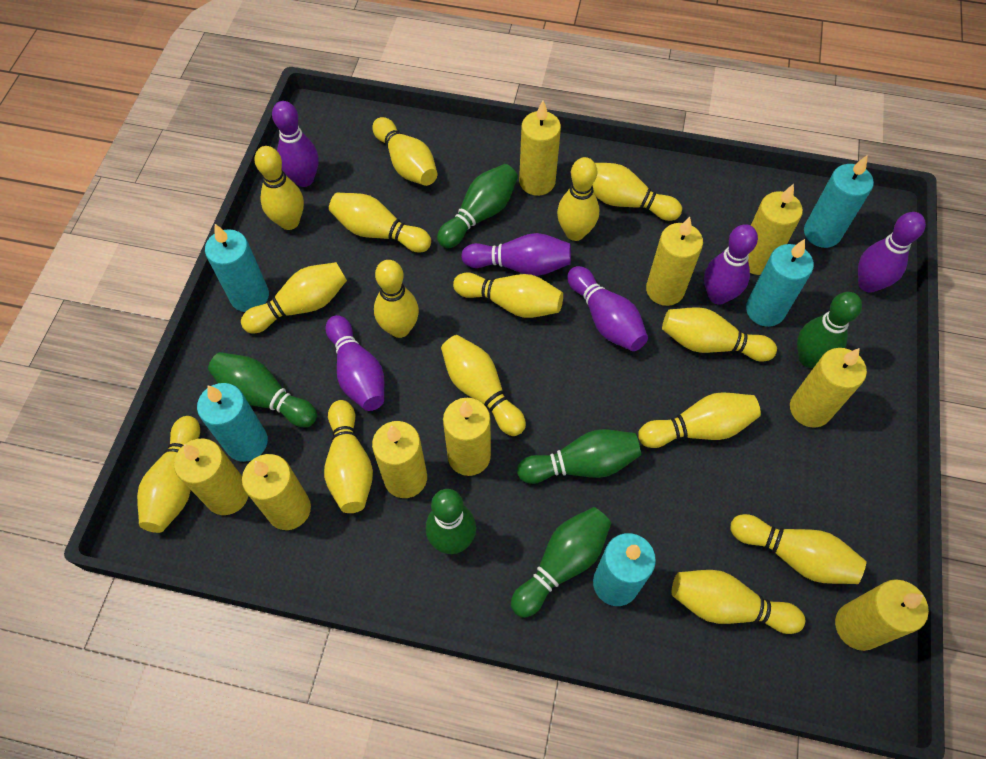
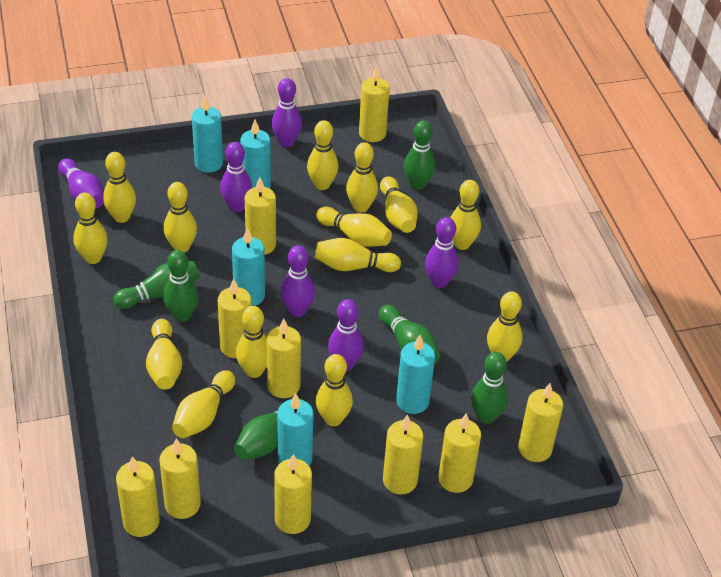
yellow bowling pin: 15 -> 14
yellow candle: 9 -> 10

